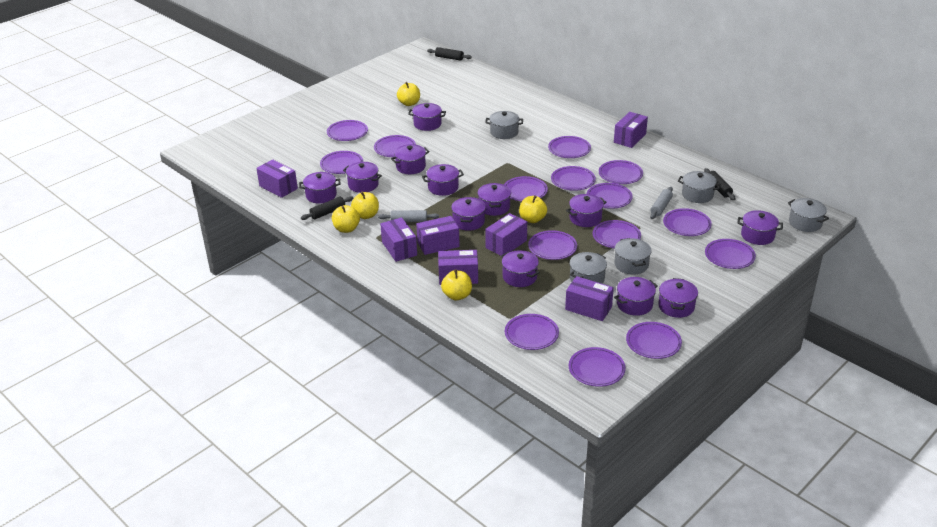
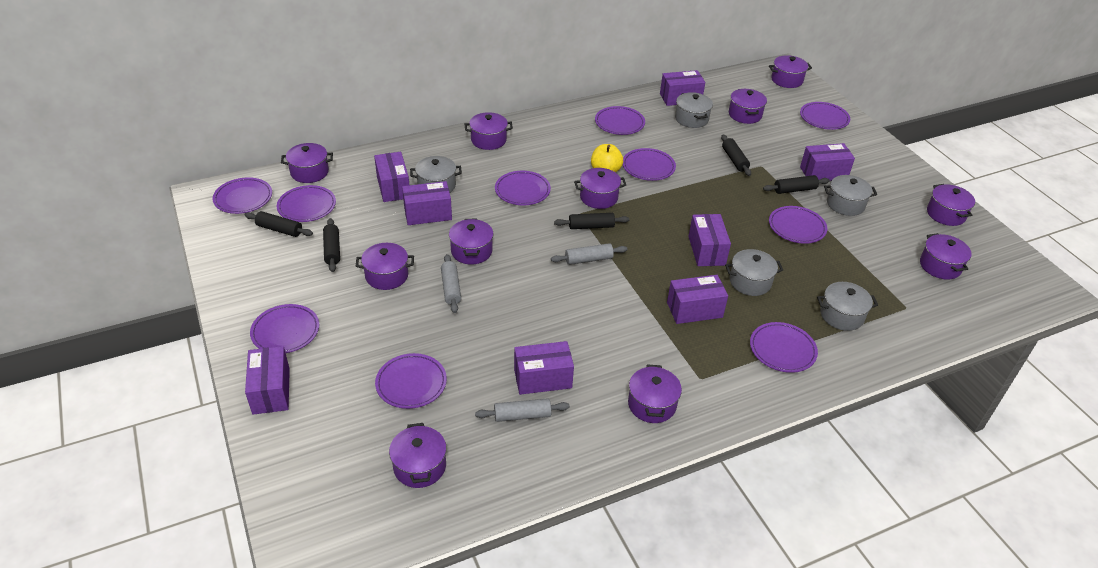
black rolling pin: 3 -> 5
grey rolling pin: 2 -> 3
purple box: 7 -> 8
purple plate: 15 -> 10
purple pot: 12 -> 11
yellow apple: 5 -> 1

